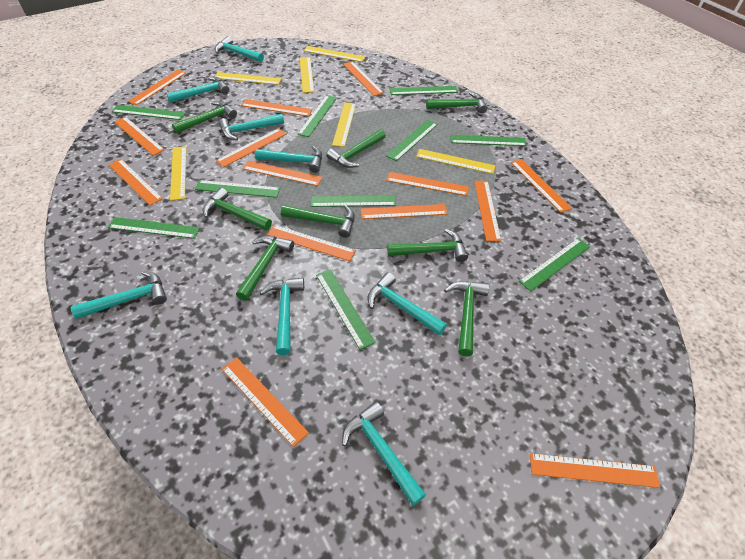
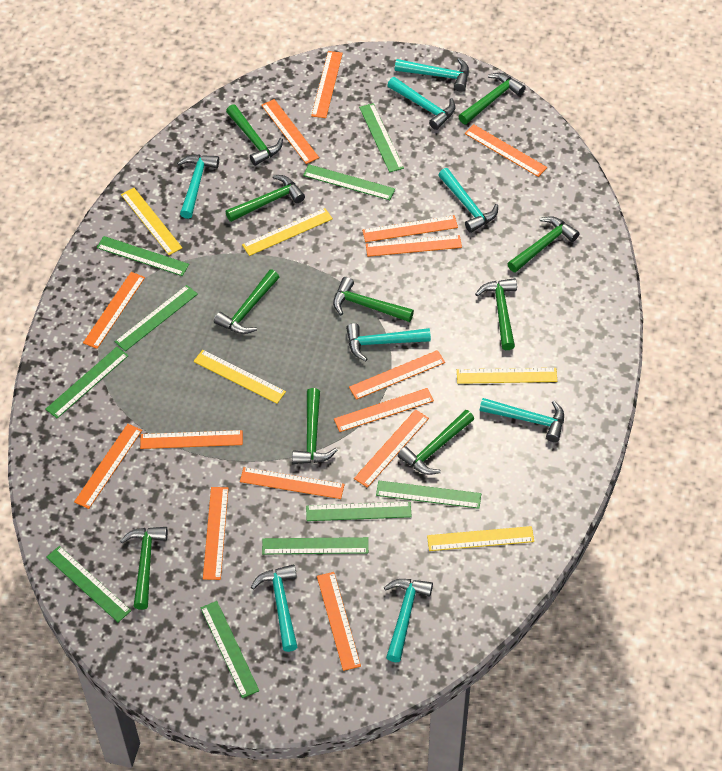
green hammer: 8 -> 10
yellow ruler: 6 -> 5

